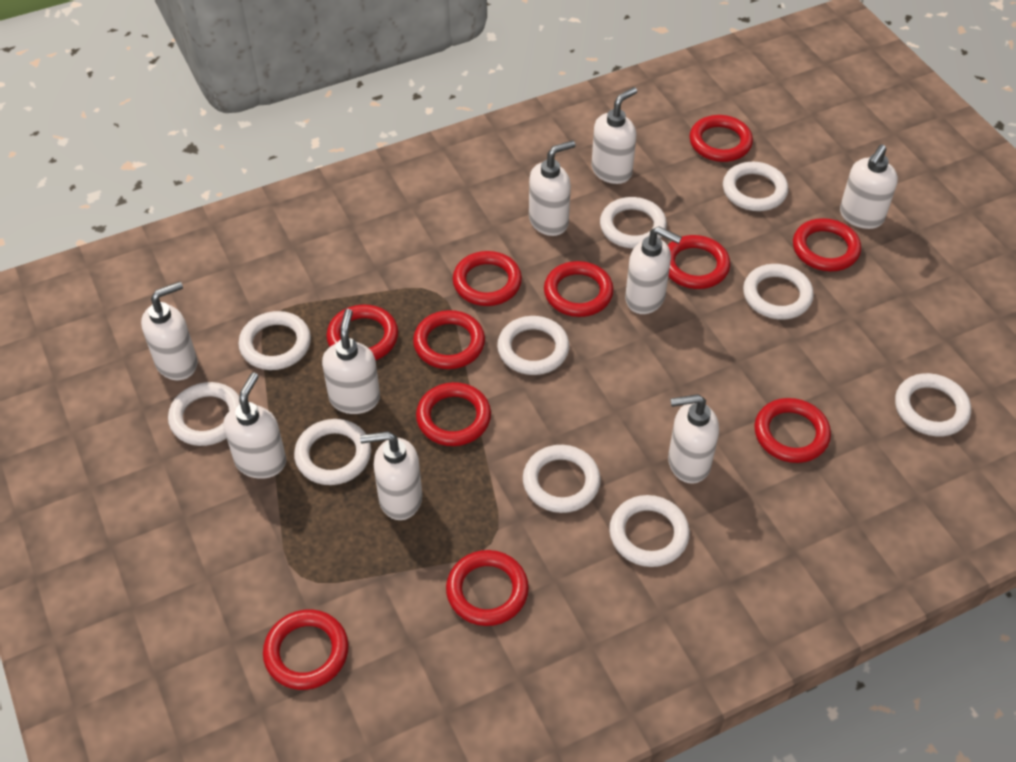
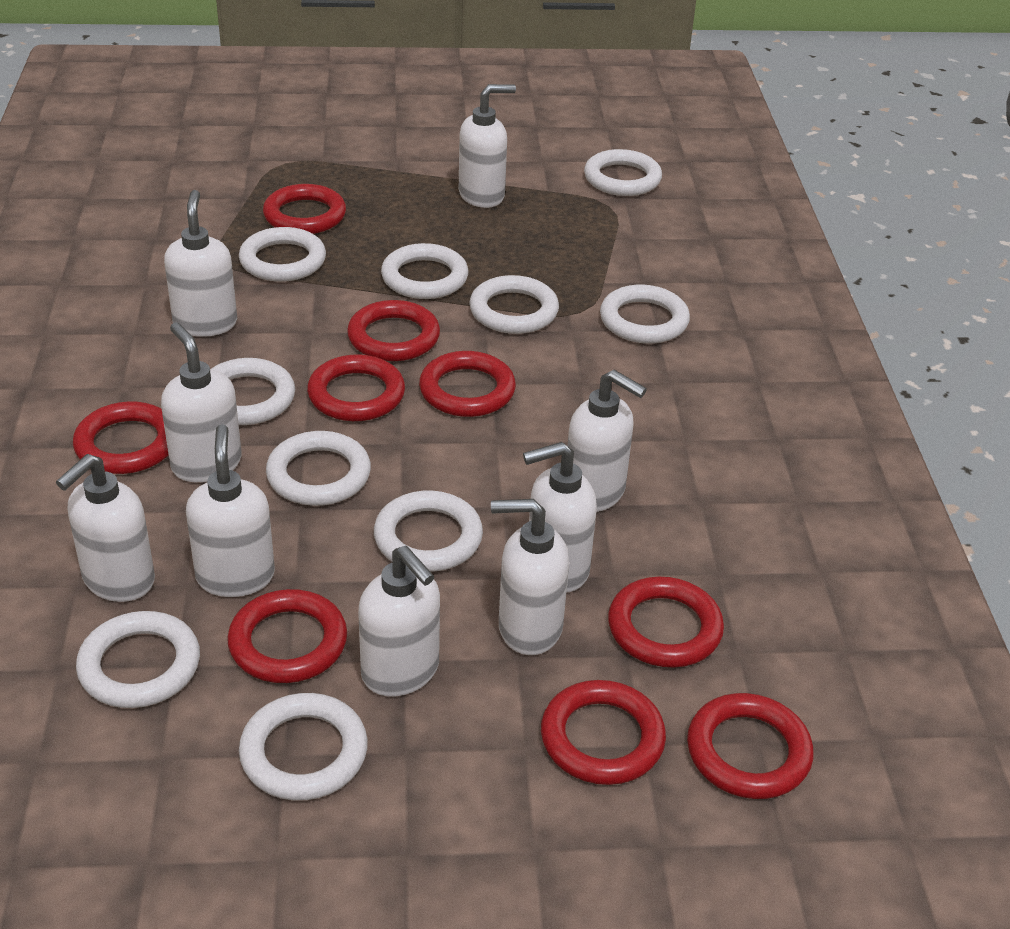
red ring: 11 -> 9

